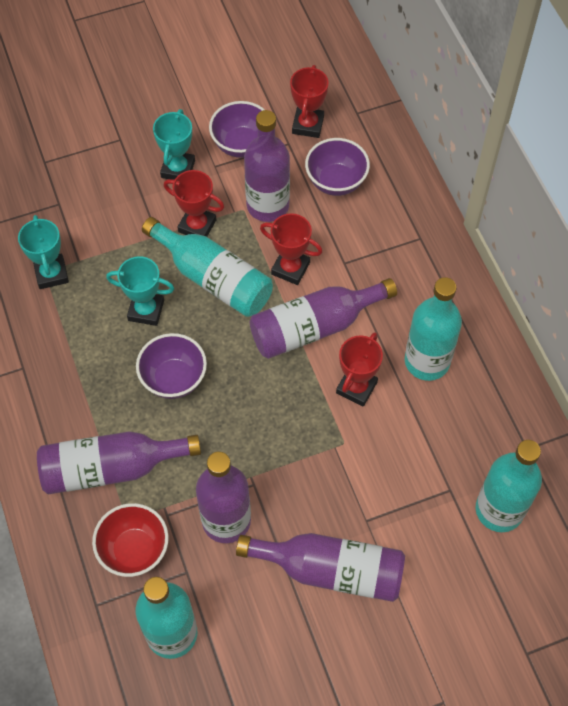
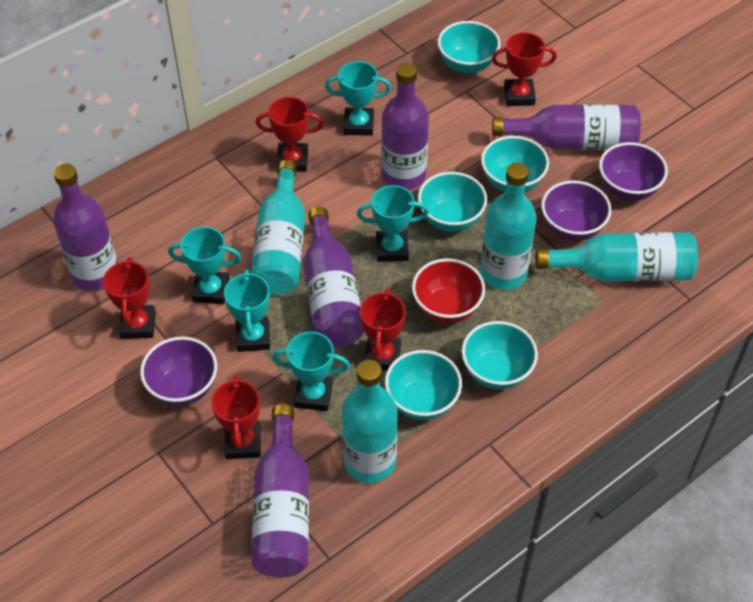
red trophy: 4 -> 5
turquoise bowl: 0 -> 5
turquoise trophy: 3 -> 5

